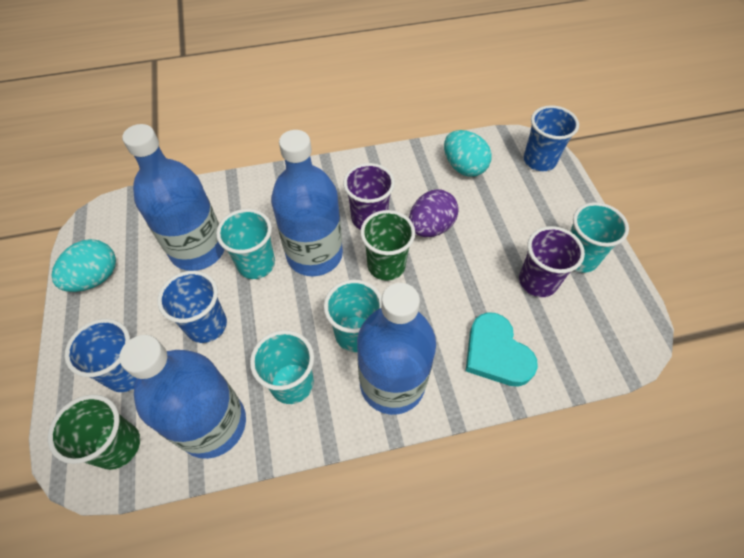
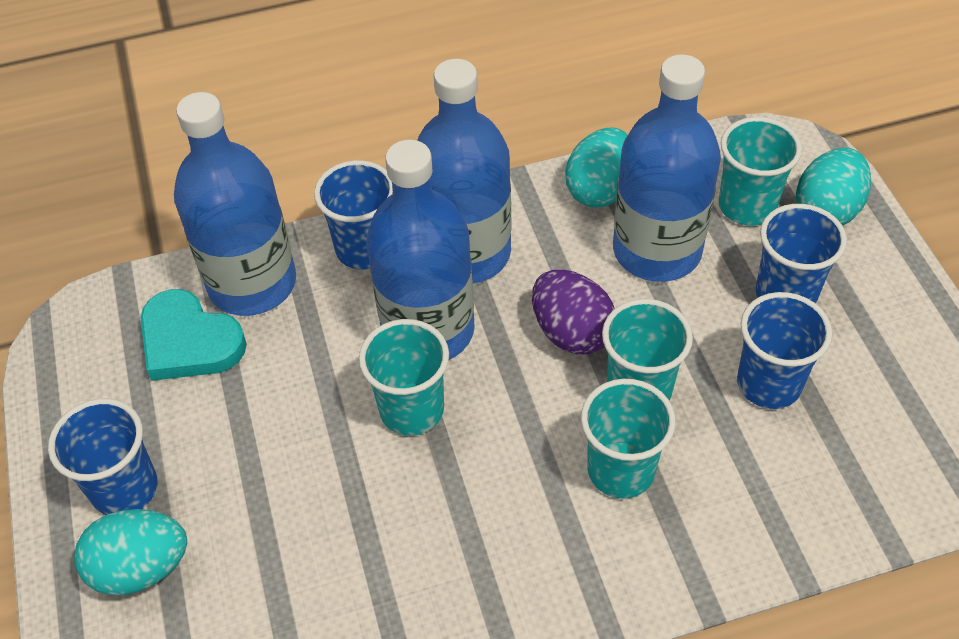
blue cup: 3 -> 4
green cup: 2 -> 0
purple cup: 2 -> 0
turquoise egg: 2 -> 3

